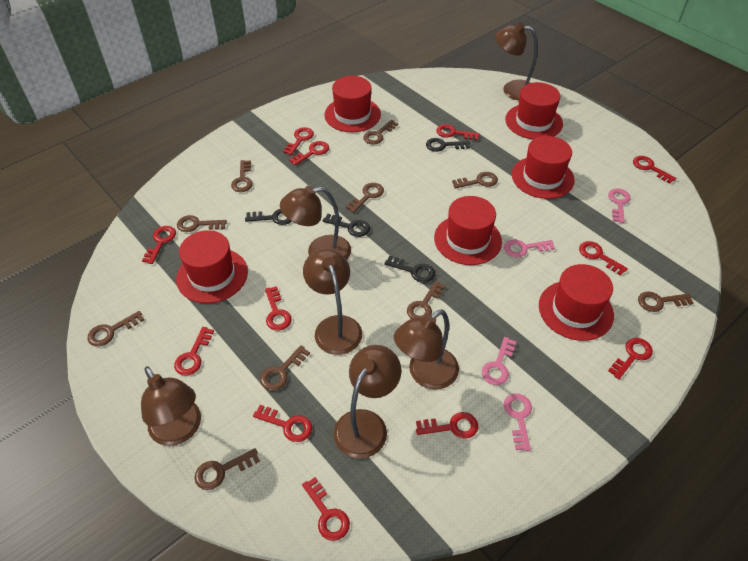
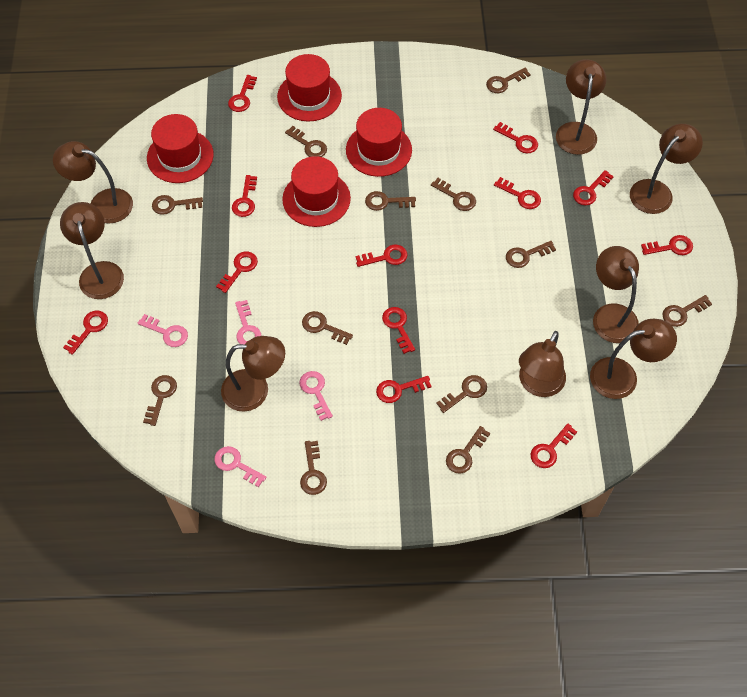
black key: 4 -> 0
brown key: 10 -> 12
brown lamp: 6 -> 8
red hat: 6 -> 4

